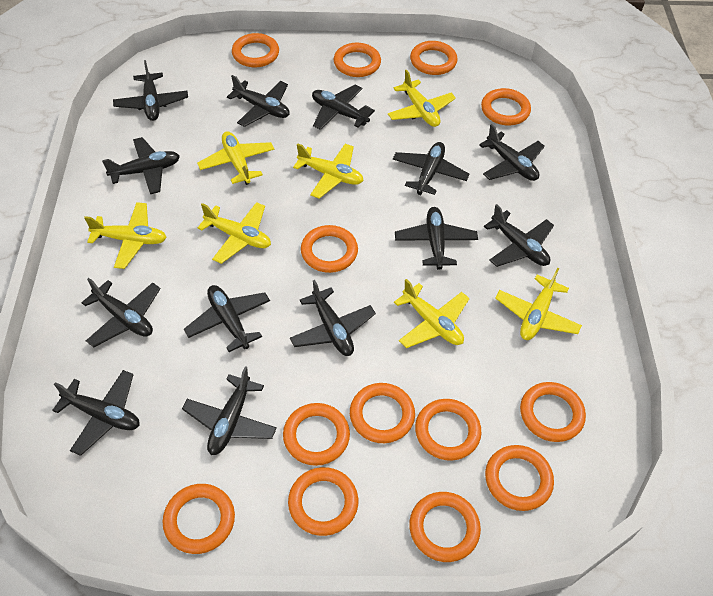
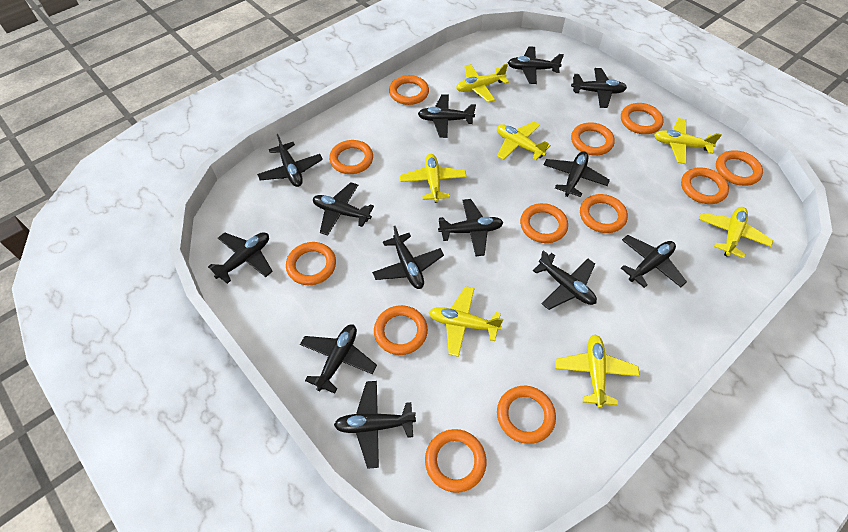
orange ring: 13 -> 12

